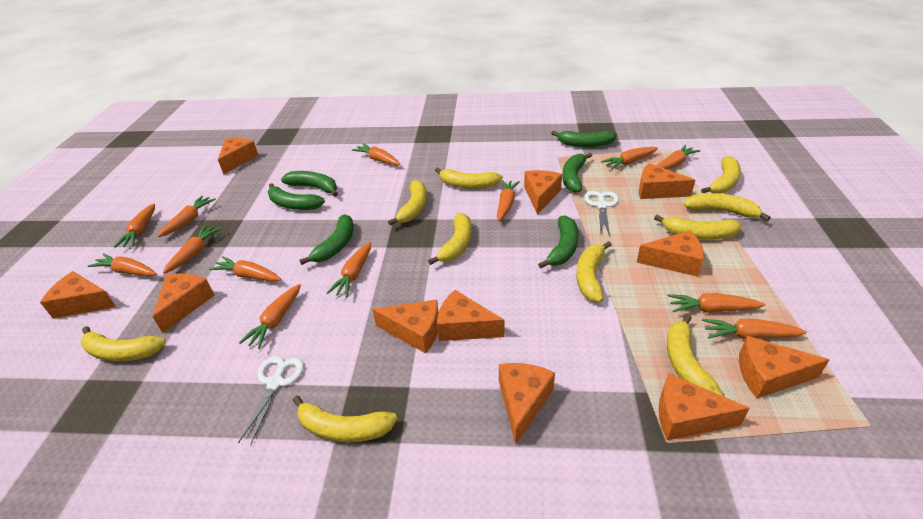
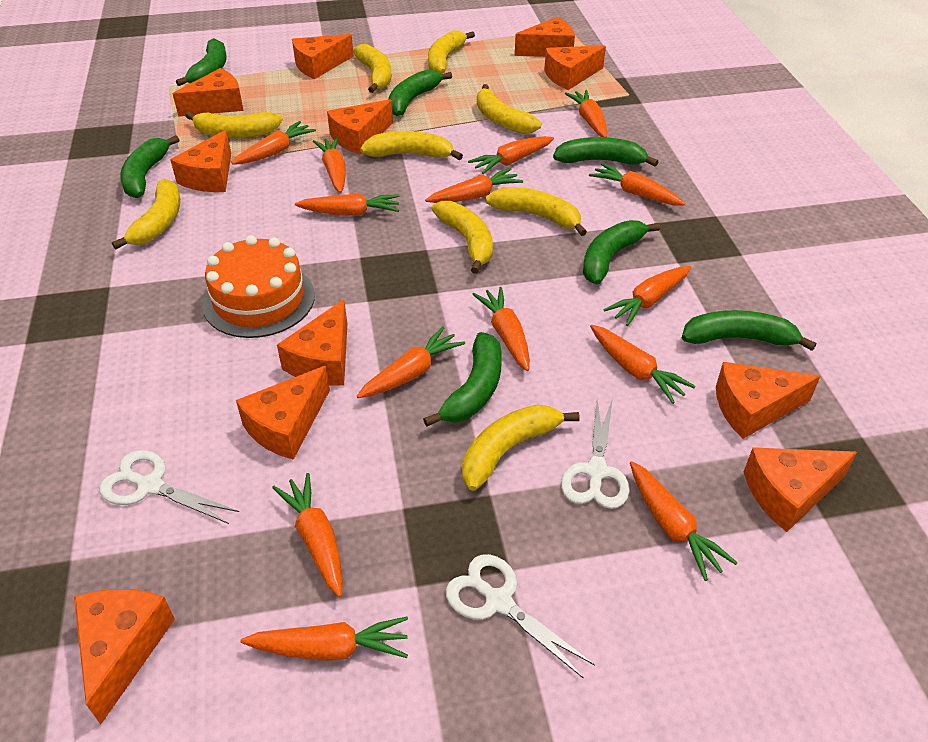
green banana: 6 -> 7
orange cake: 0 -> 1
orange carrot: 13 -> 14
white scissors: 2 -> 3
yellow banana: 10 -> 9

